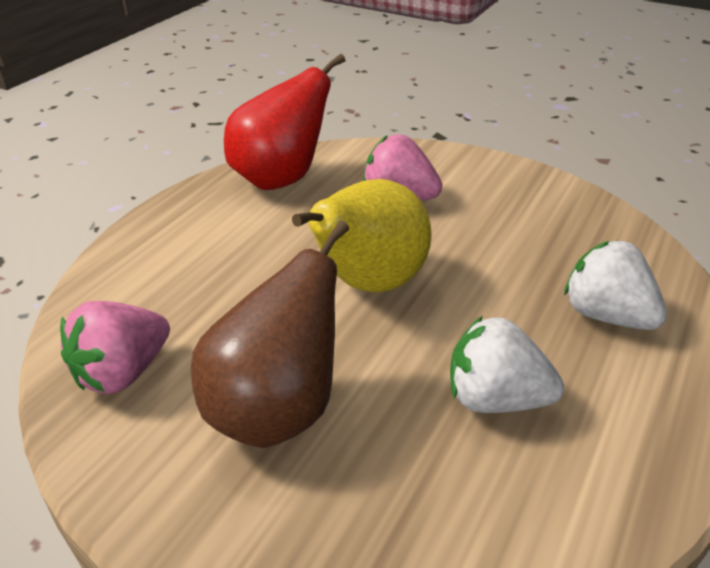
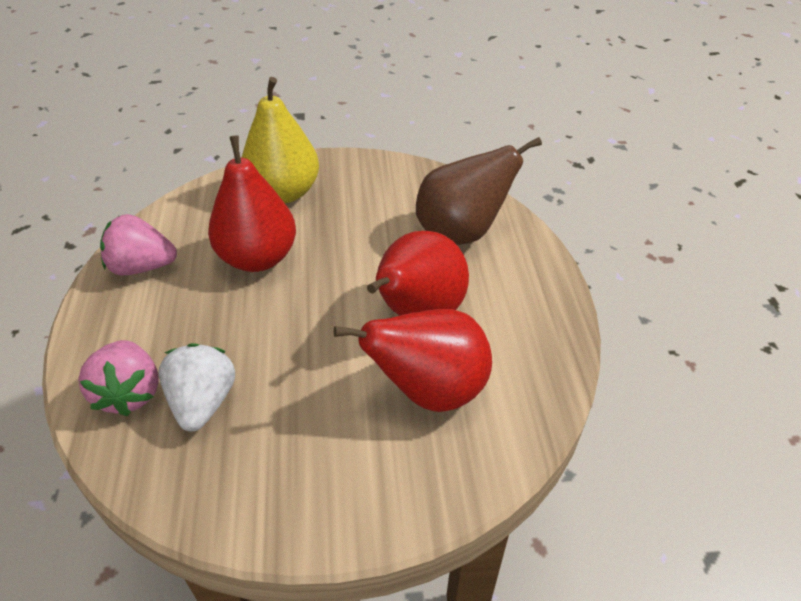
red pear: 1 -> 3
white strawberry: 2 -> 1

